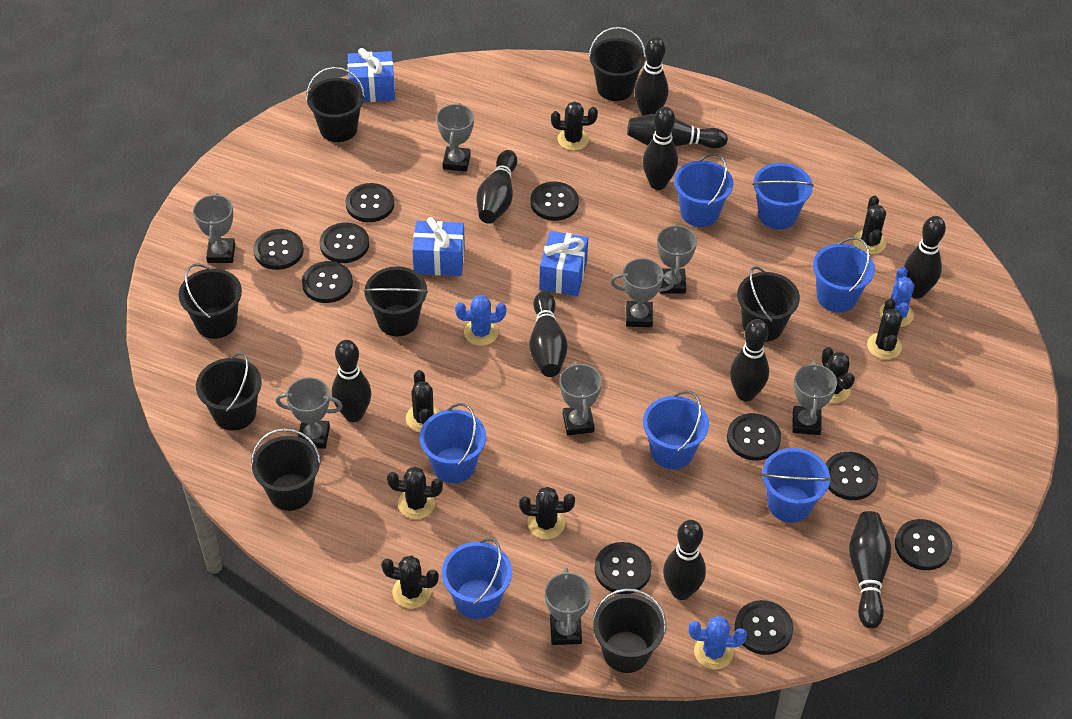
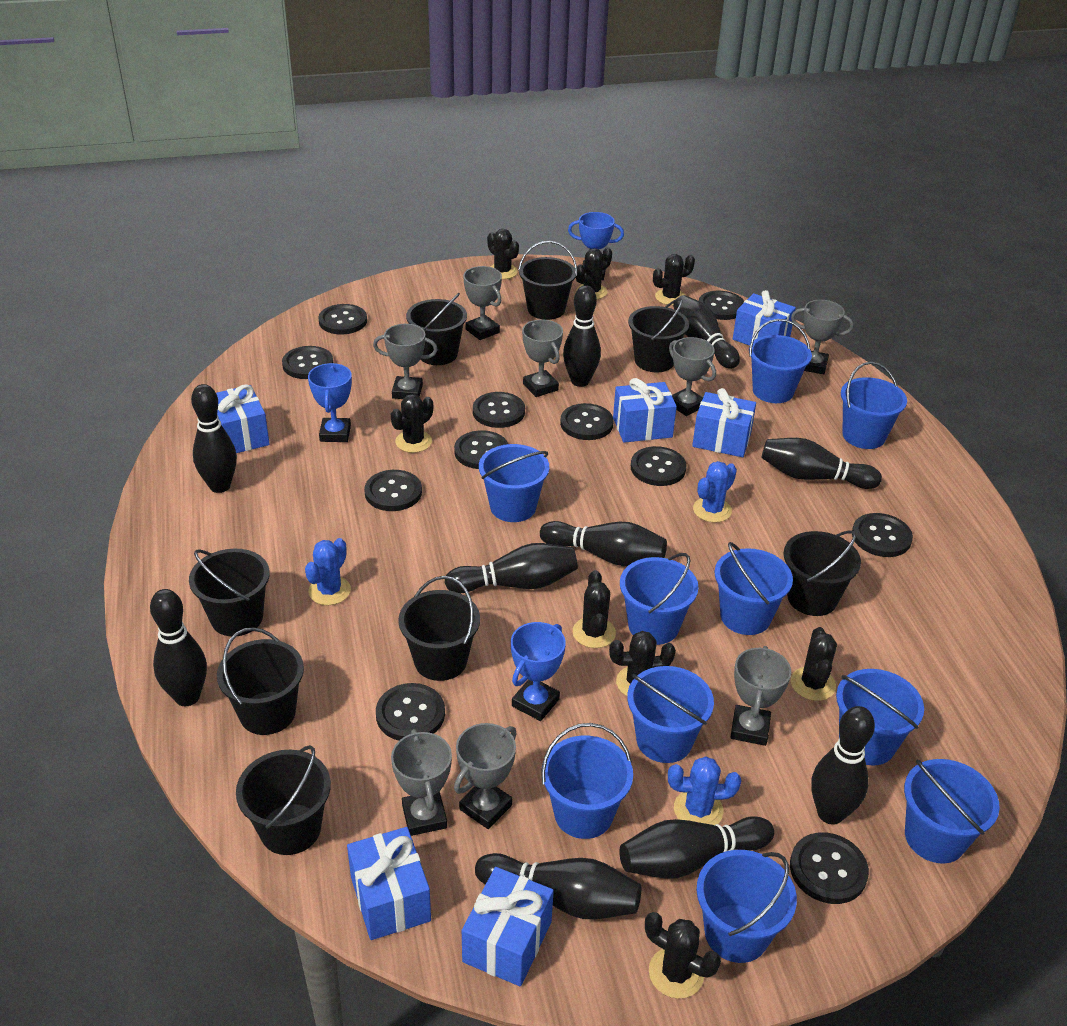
black button: 10 -> 11
blue bucket: 7 -> 10
blue gift: 3 -> 6
blue trophy: 0 -> 3

